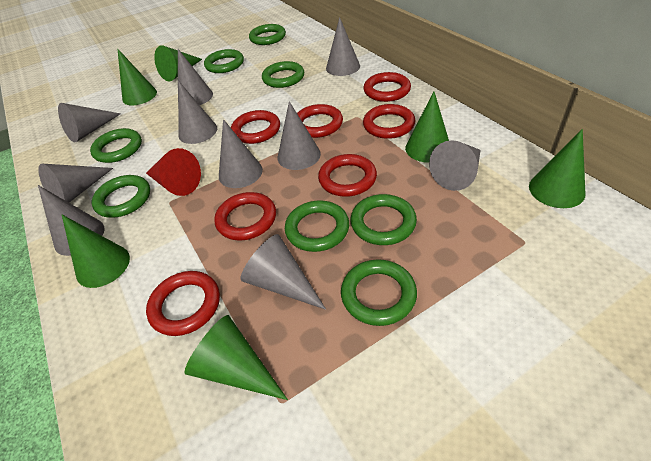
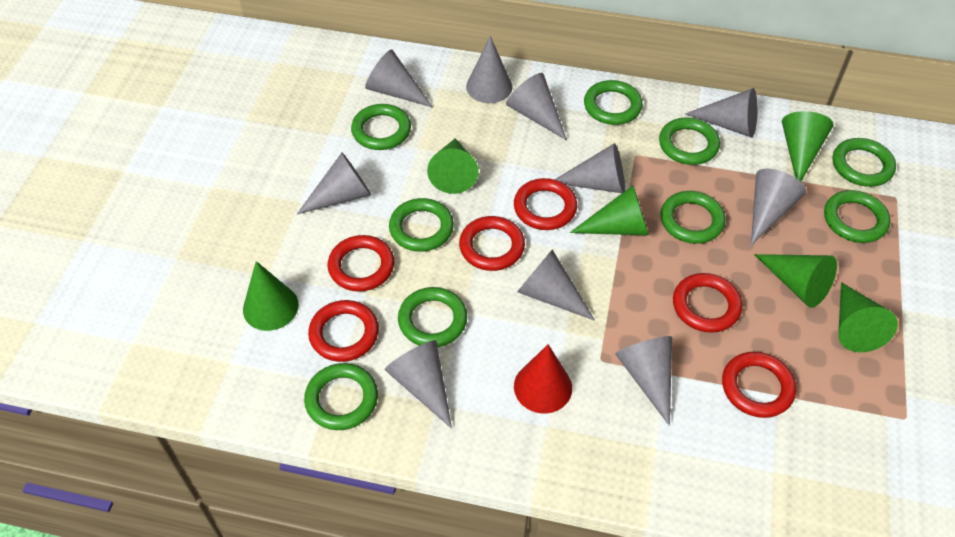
green ring: 8 -> 9
red ring: 7 -> 6

